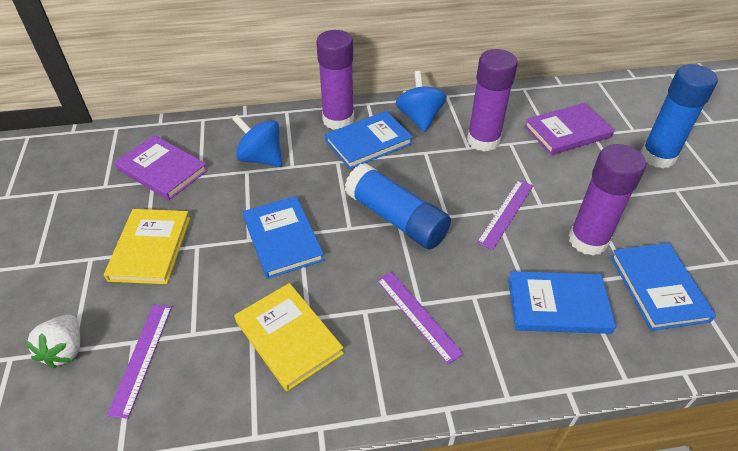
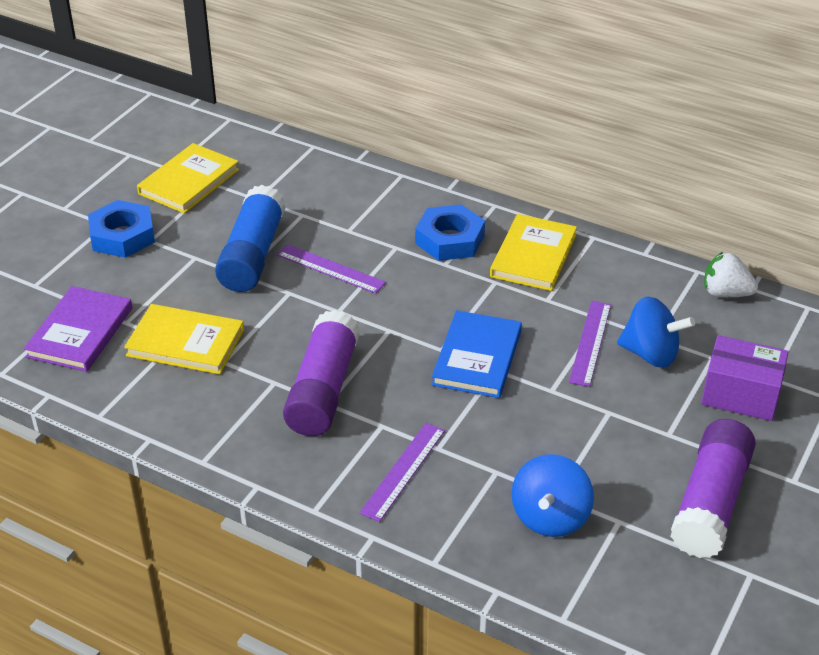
blue book: 4 -> 1
blue glue stick: 2 -> 1
blue nut: 0 -> 2
purple book: 2 -> 1
purple box: 0 -> 1
purple glue stick: 3 -> 2
yellow book: 2 -> 3

